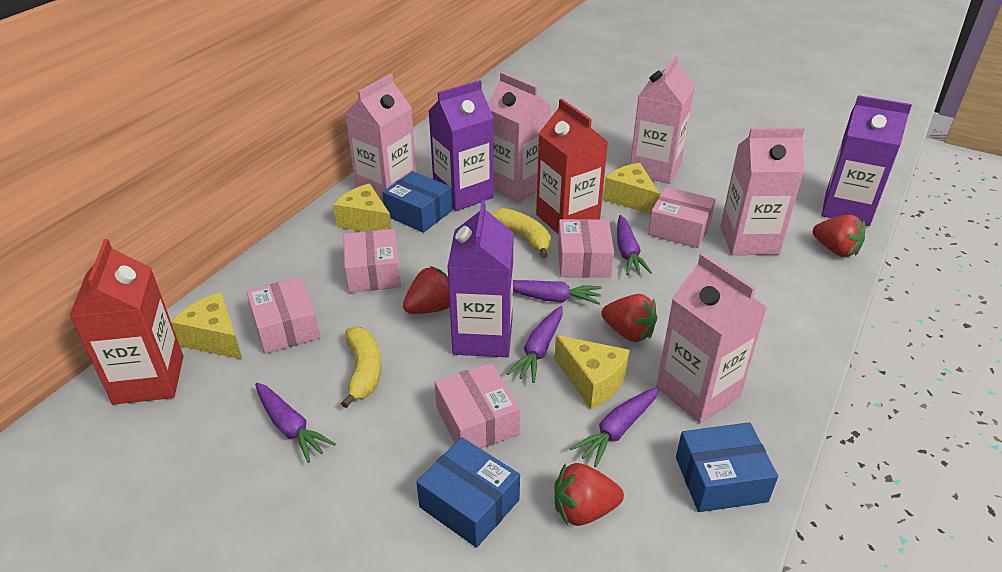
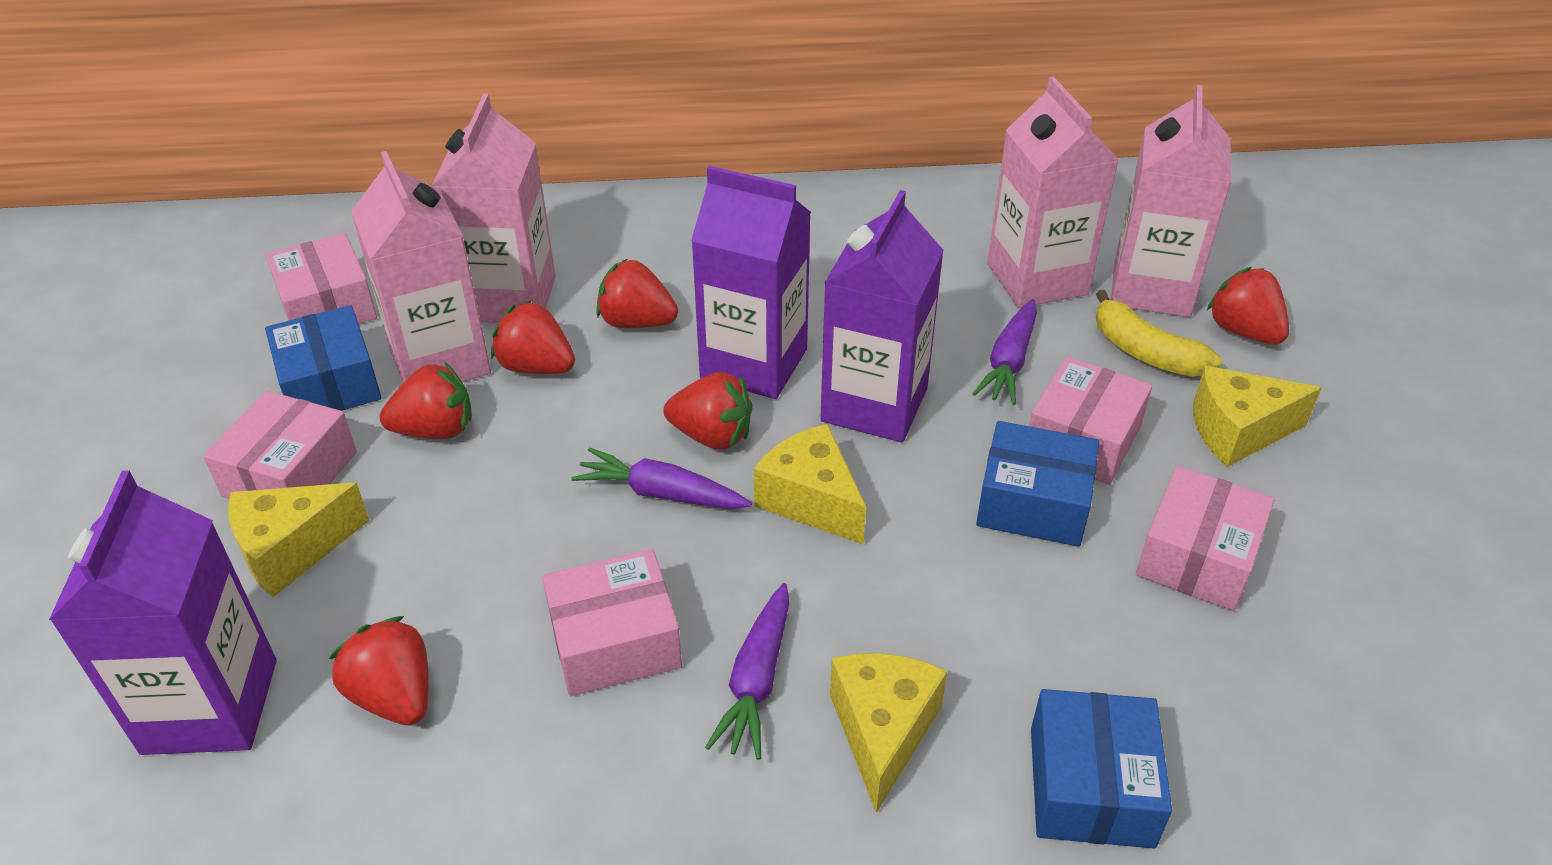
pink carton: 5 -> 4
purple carrot: 5 -> 3
red carton: 2 -> 0
red strawberry: 4 -> 6
yellow banana: 2 -> 1

